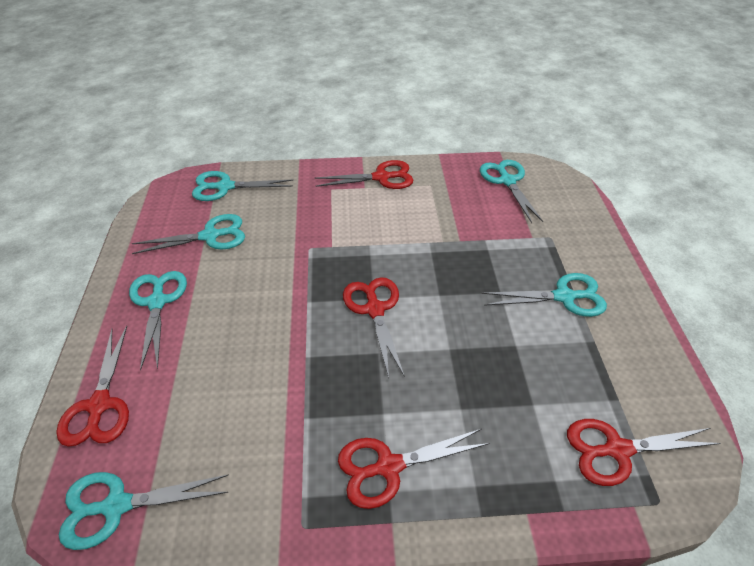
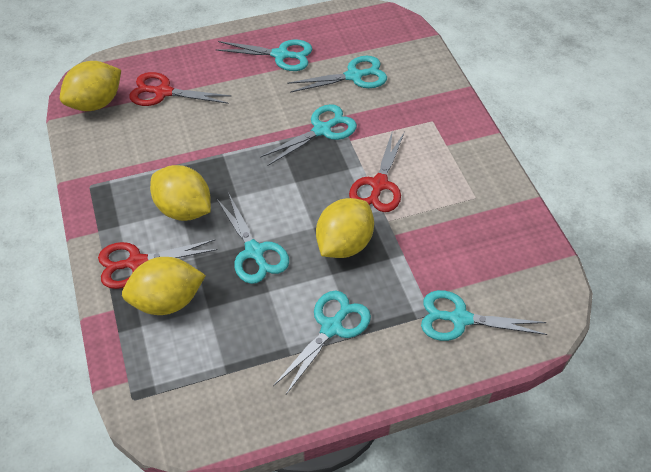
red scissors: 5 -> 3
yellow lemon: 0 -> 4

